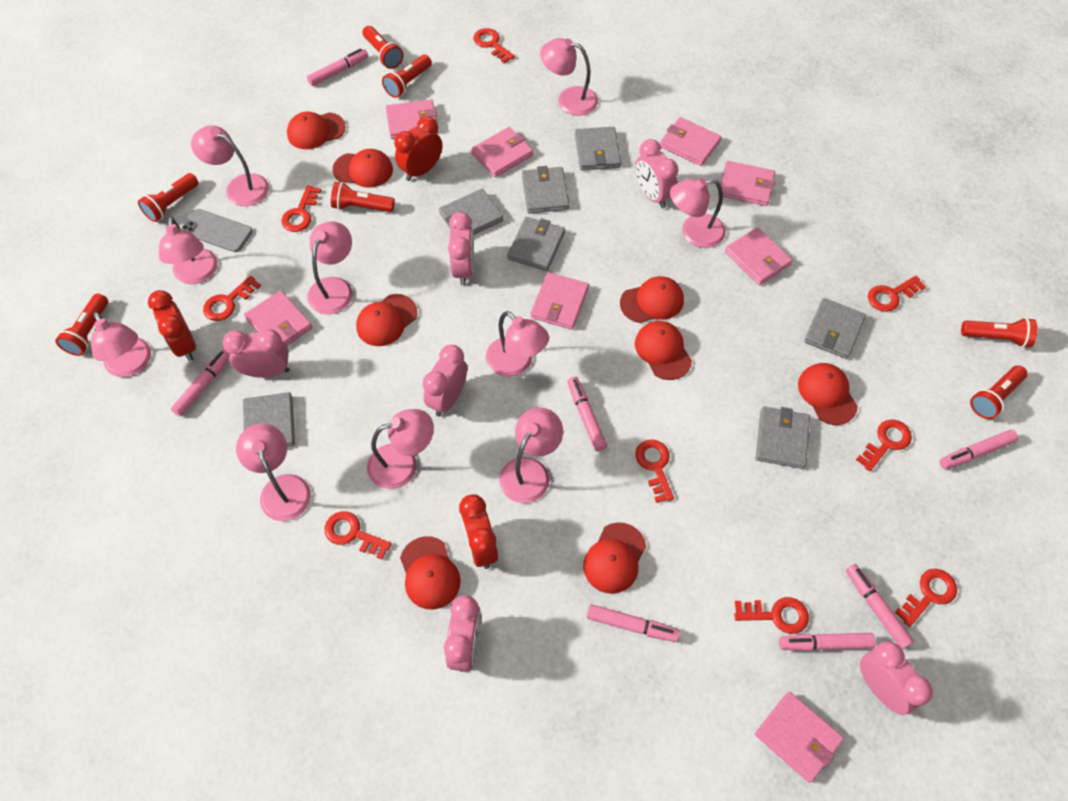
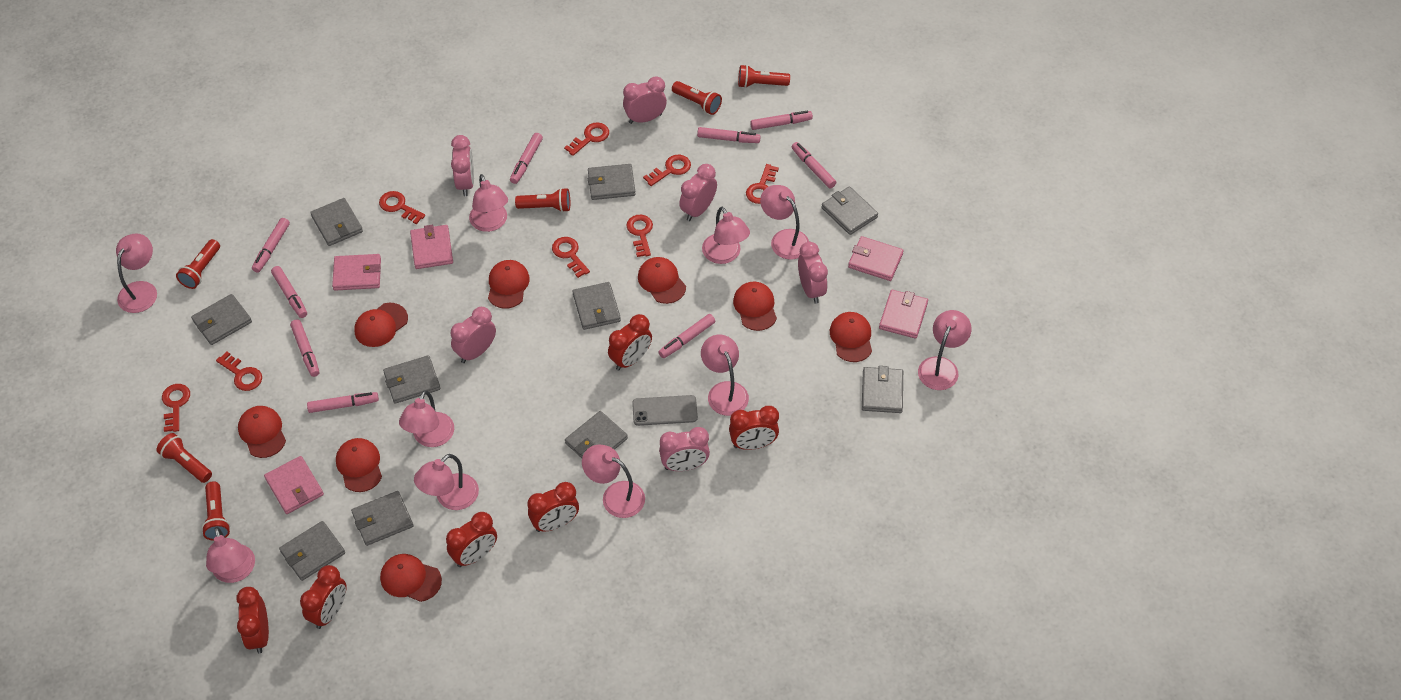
grey wallet: 7 -> 10
pink marker: 7 -> 9
pink wallet: 8 -> 5
red clock: 3 -> 6
red flashlight: 7 -> 6
red key: 9 -> 8

